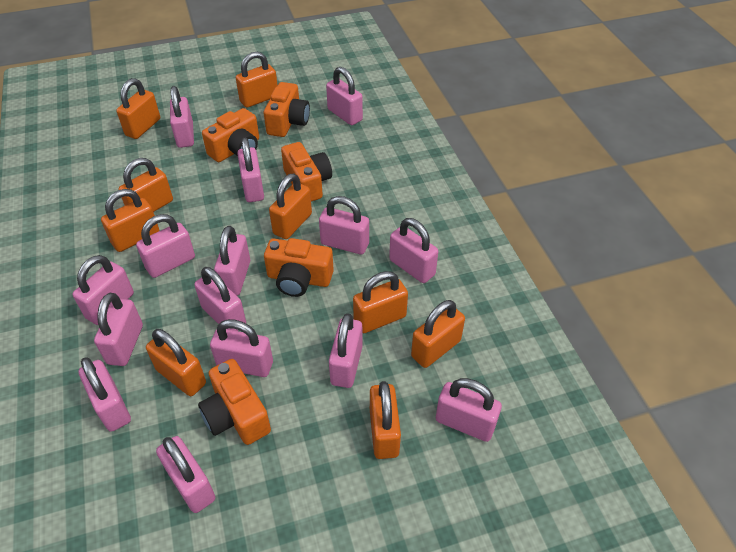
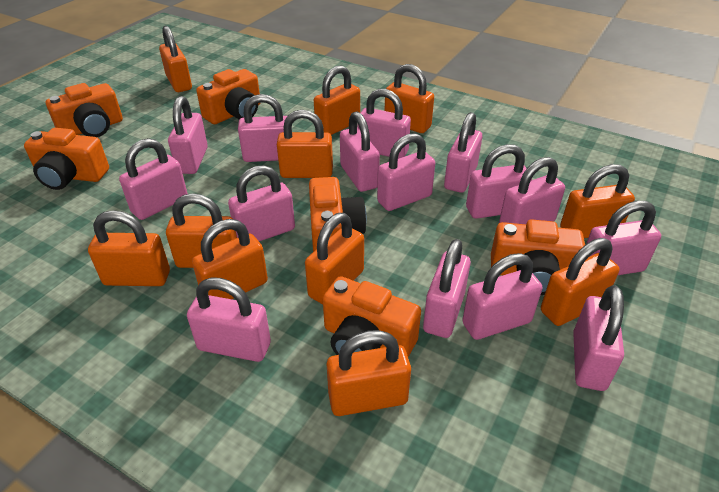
orange camera: 5 -> 6
orange padlock: 9 -> 11

